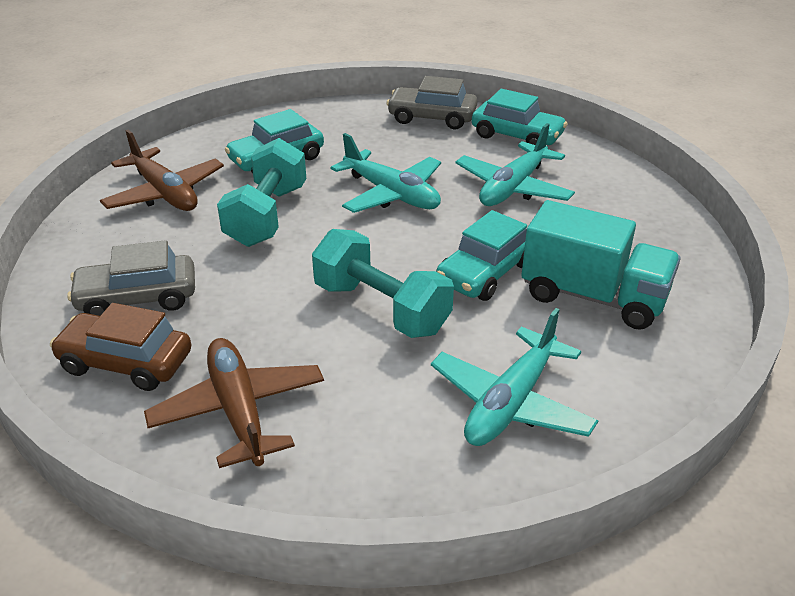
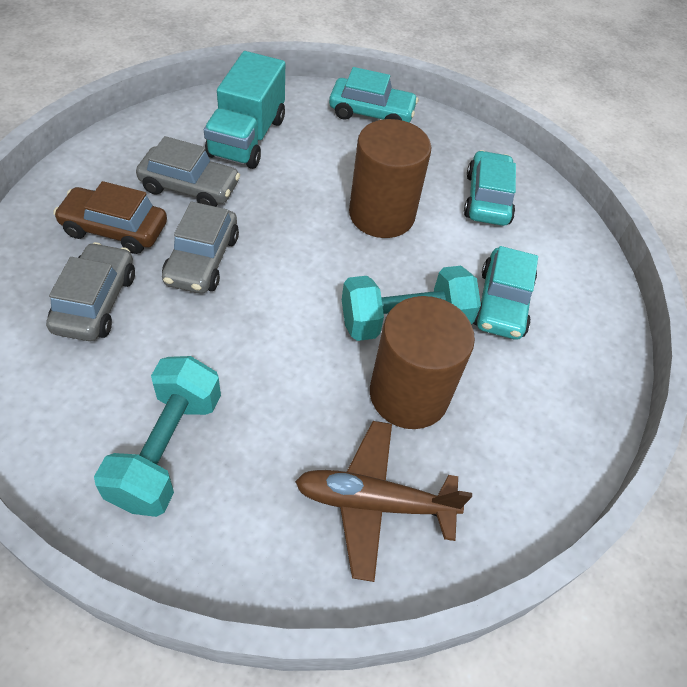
brown cylinder: 0 -> 2
brown plane: 2 -> 1
grey car: 2 -> 3
turquoise plane: 3 -> 0

